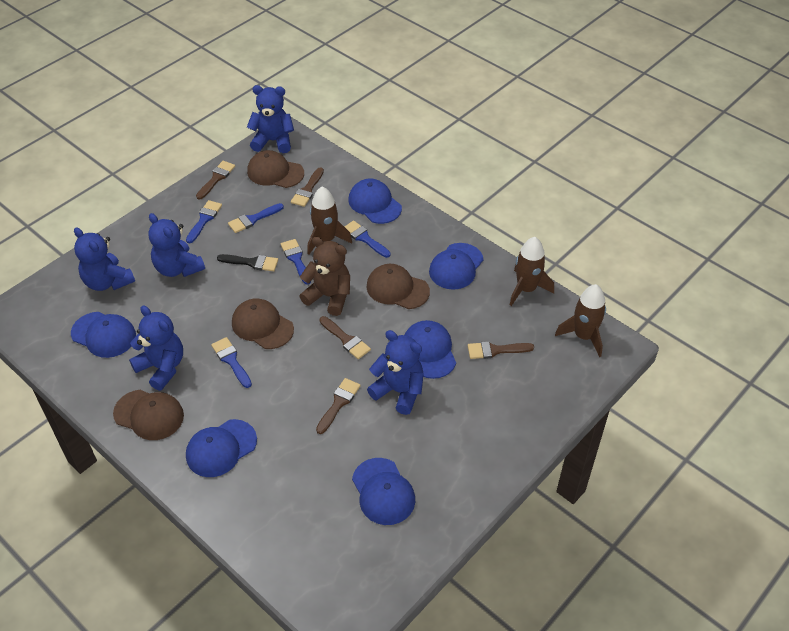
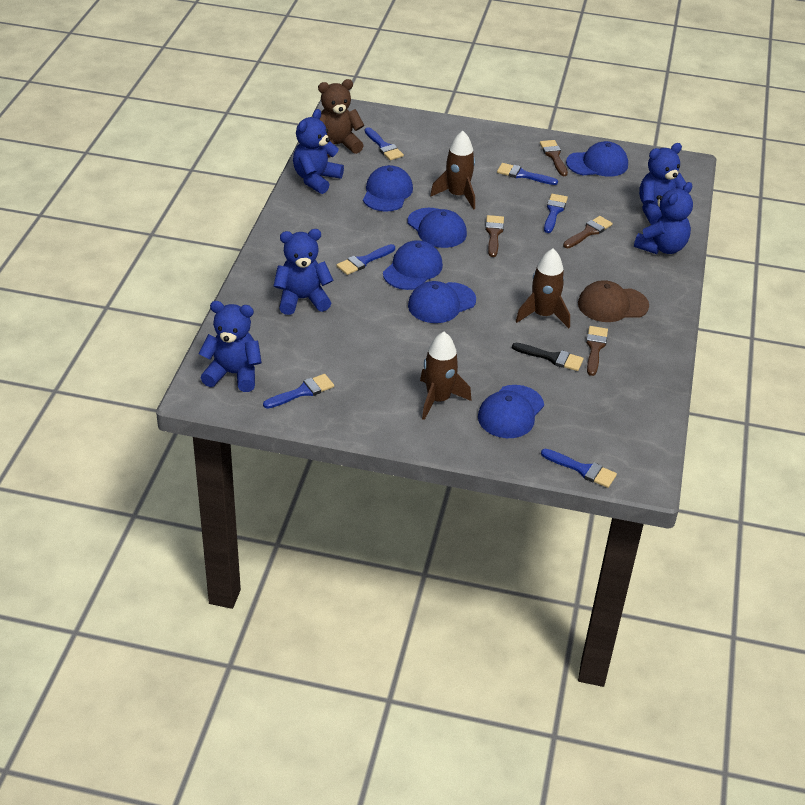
blue brush: 5 -> 6
brown brush: 5 -> 4
brown cap: 4 -> 1

